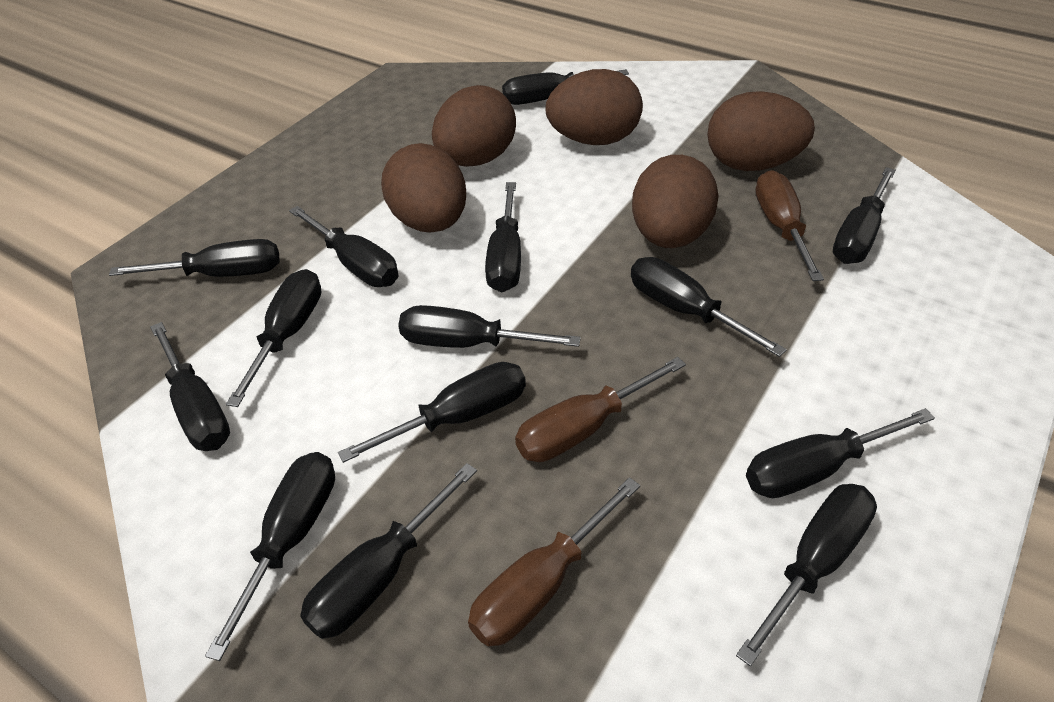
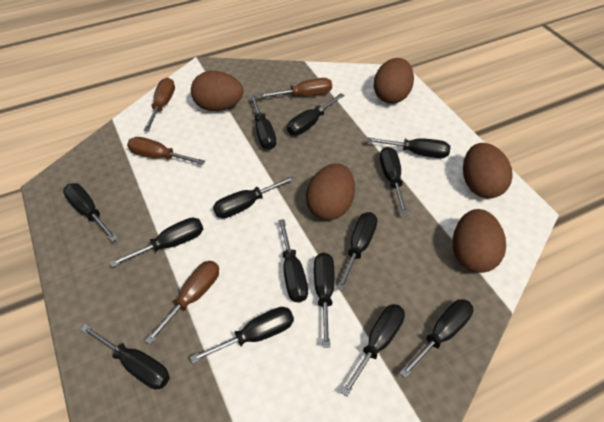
brown screwdriver: 3 -> 4

